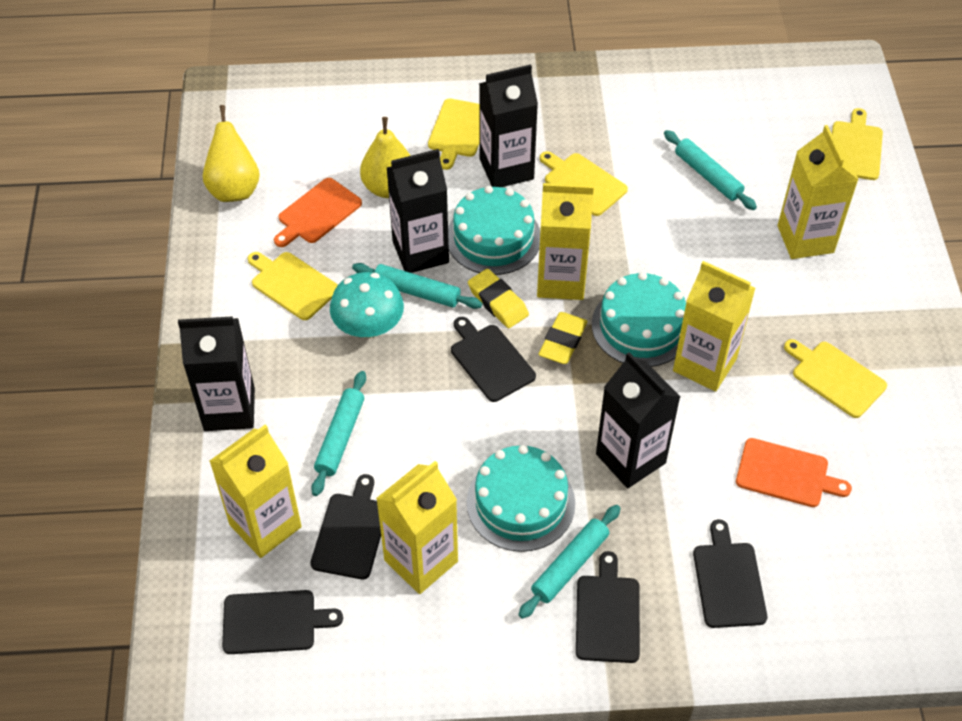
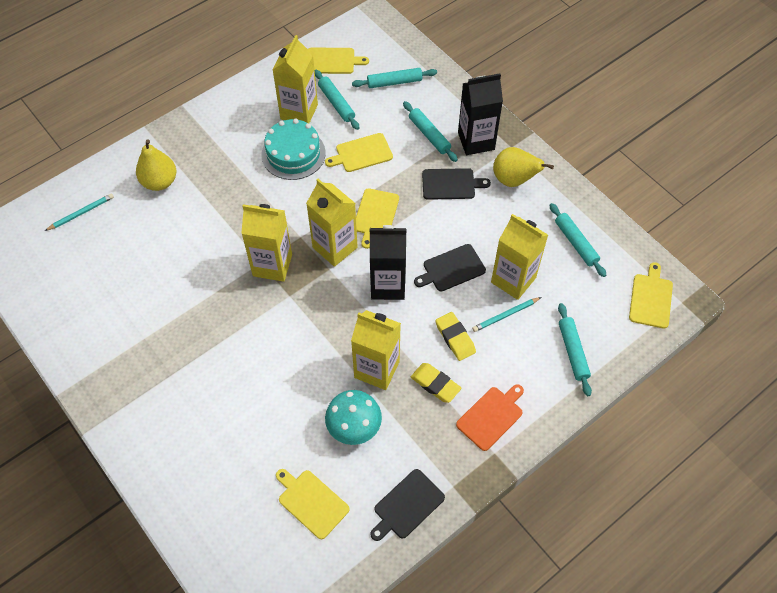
black carton: 4 -> 2
black cutting board: 5 -> 3
orange cutting board: 2 -> 1
turquoise cake: 3 -> 1
turquoise pencil: 0 -> 2
turquoise rolling pin: 4 -> 5

